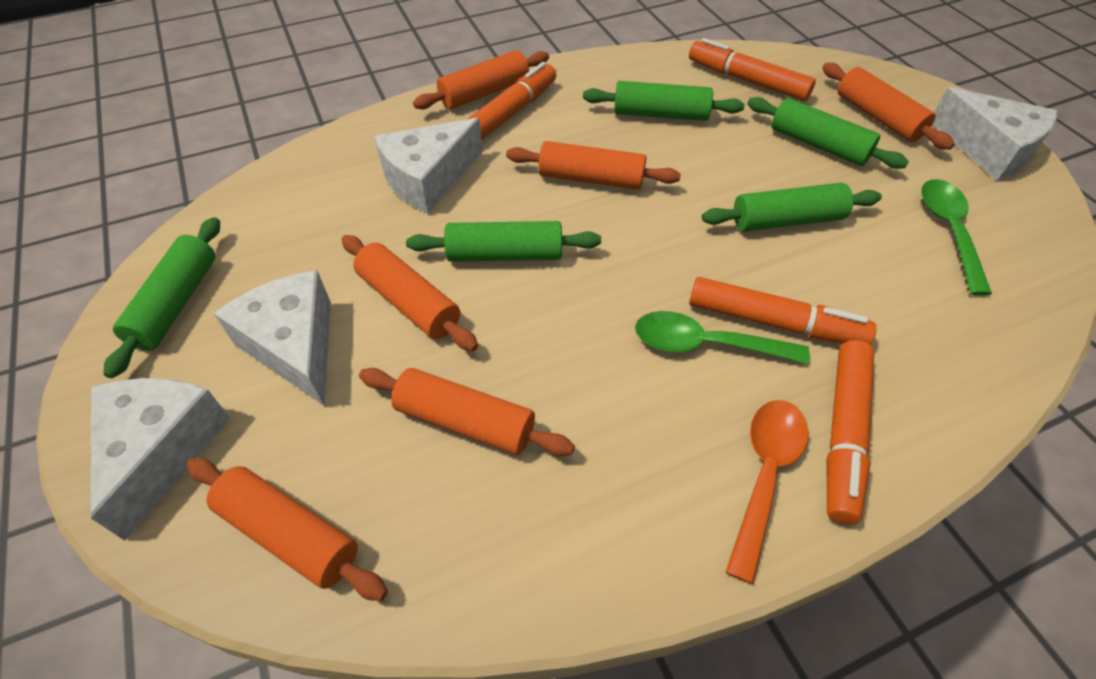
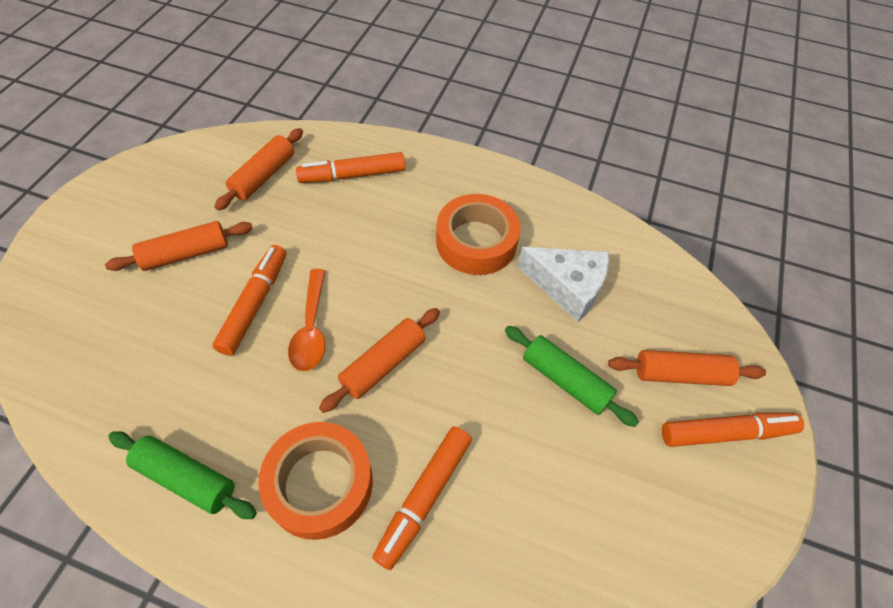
green rolling pin: 5 -> 2
green spoon: 2 -> 0
orange rolling pin: 6 -> 4
orange tape: 0 -> 2
white cheese: 4 -> 1

